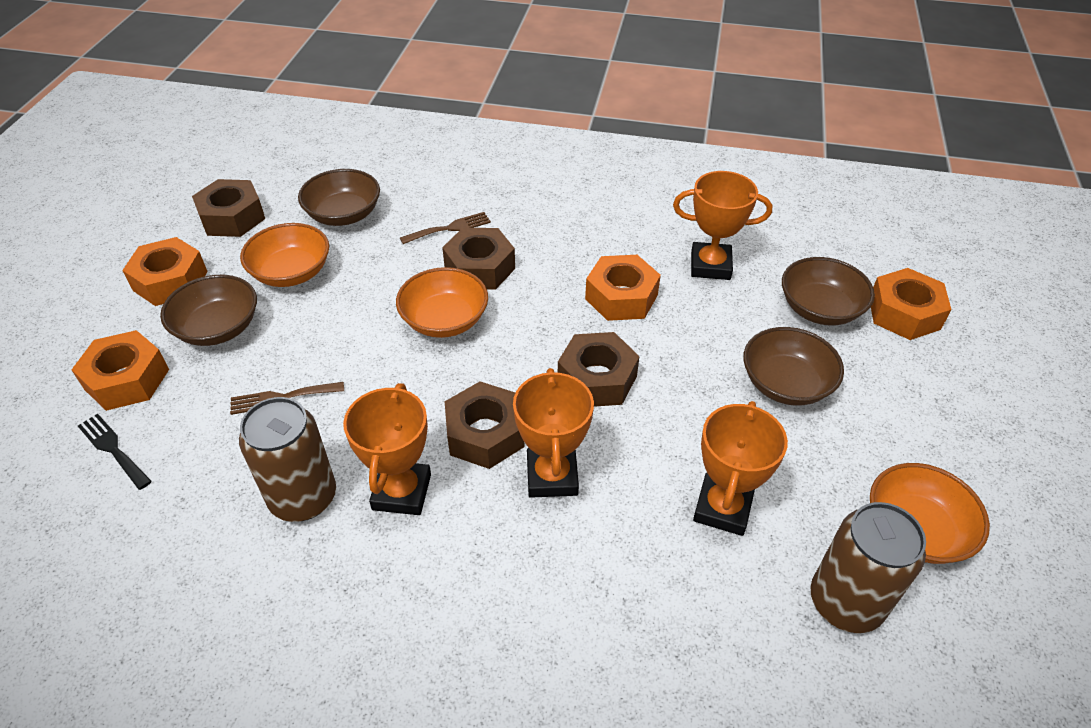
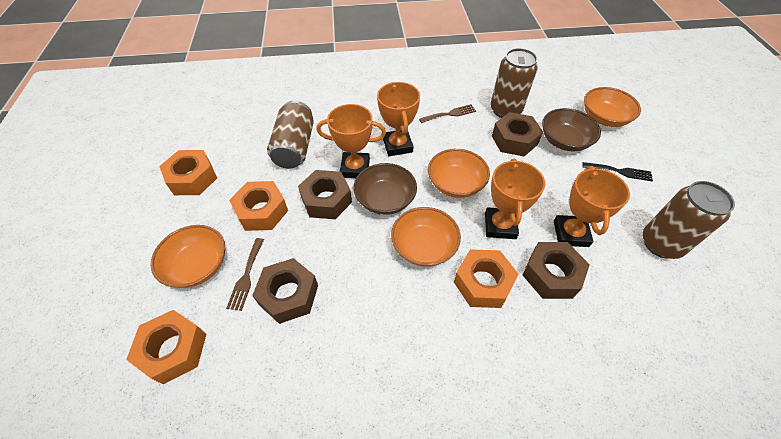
brown bowl: 4 -> 2
brown can: 2 -> 3
orange bowl: 3 -> 4

